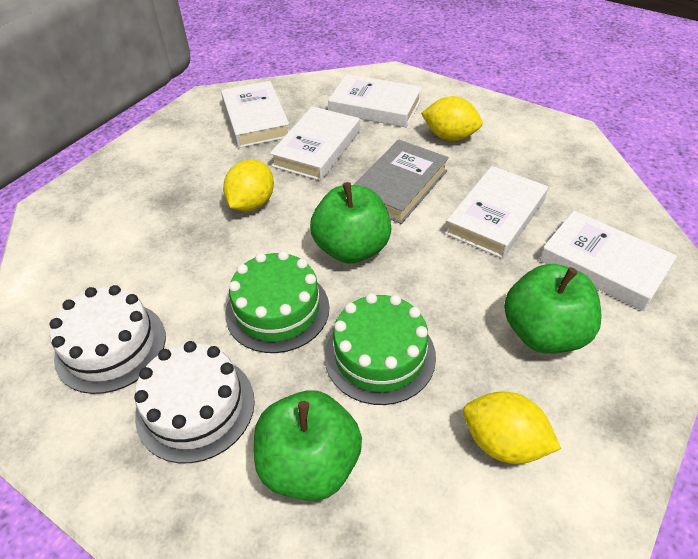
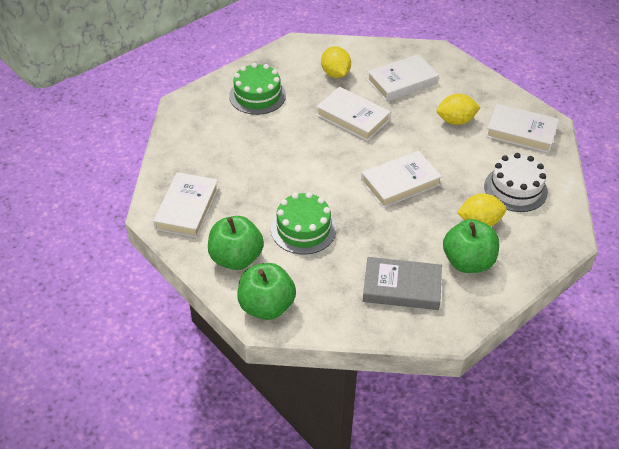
white cake: 2 -> 1

